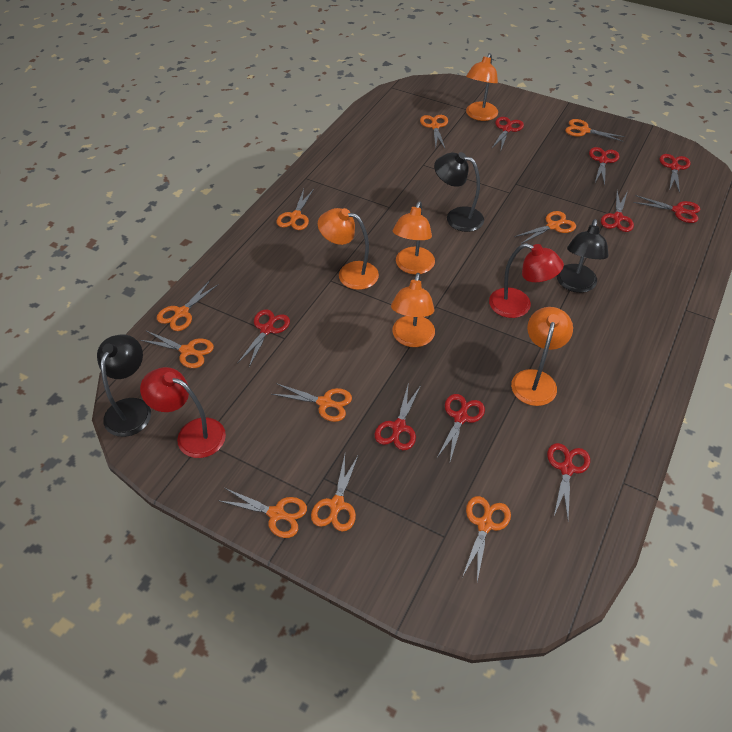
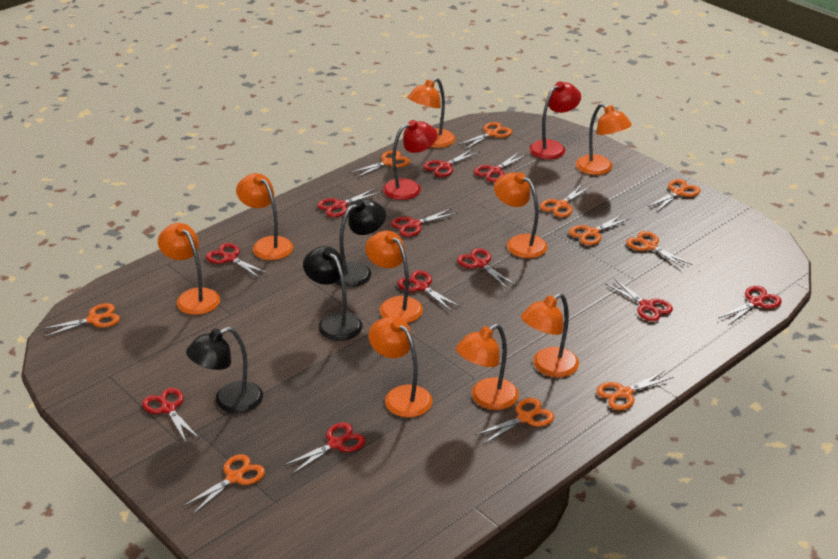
orange lamp: 5 -> 9
red scissors: 9 -> 11

